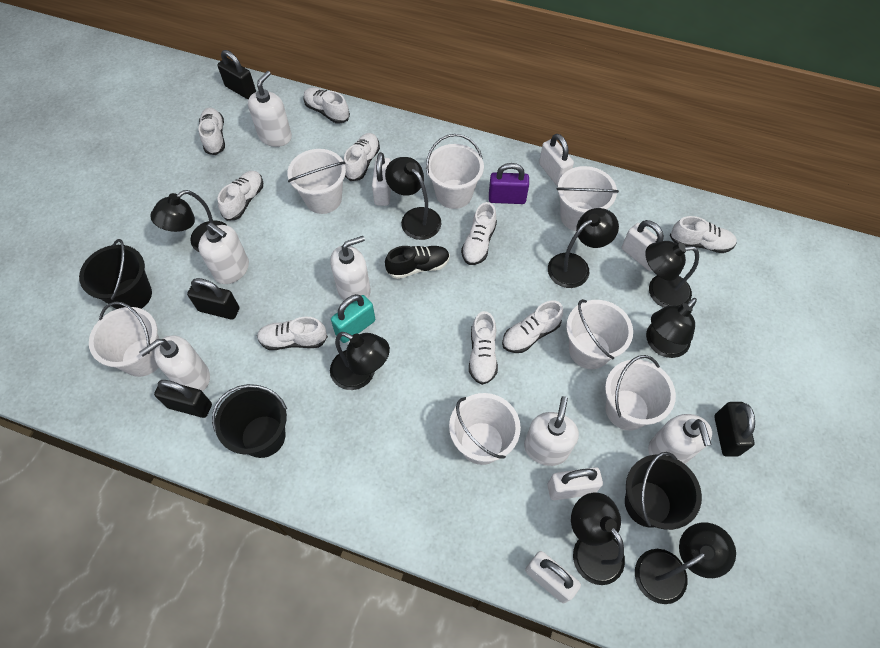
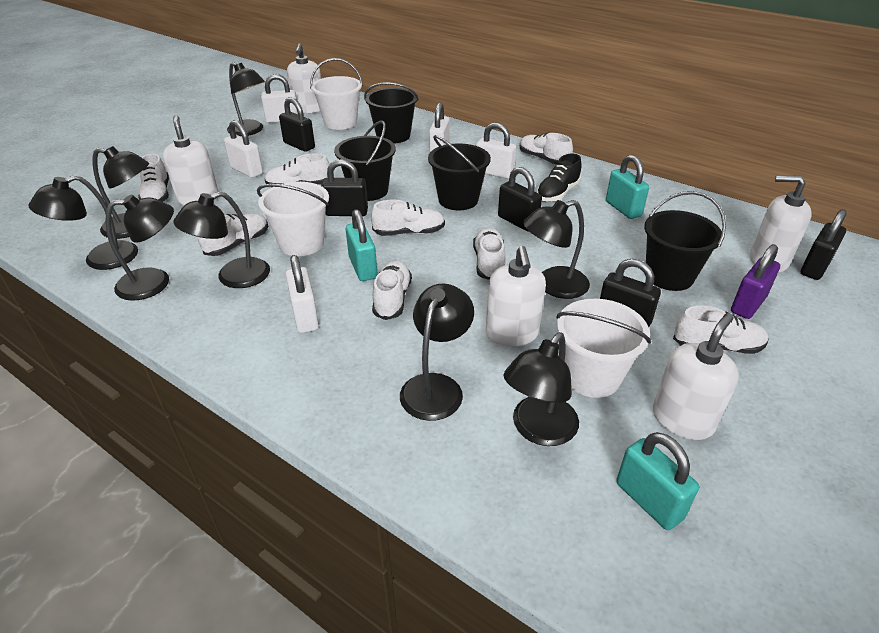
black bucket: 3 -> 4
black padlock: 4 -> 5
turquoise padlock: 1 -> 3
white bucket: 7 -> 3
white shoe: 9 -> 8
white soap dispenser: 6 -> 5

